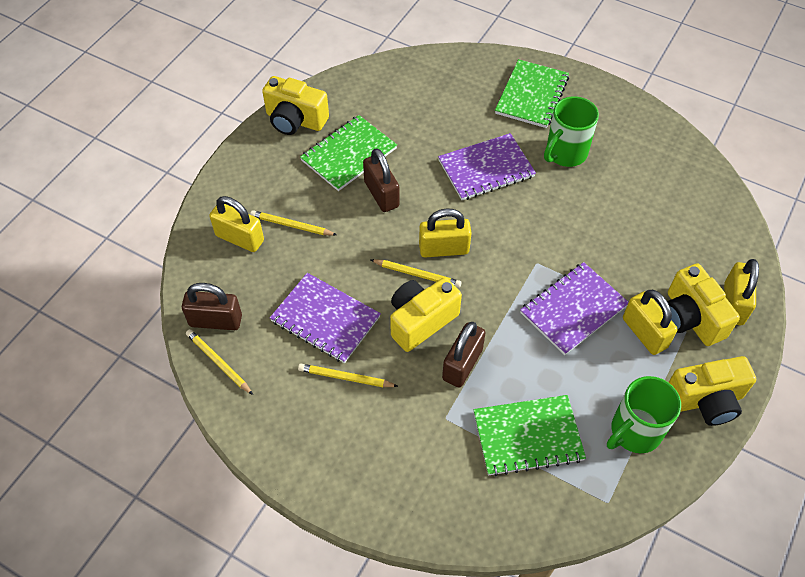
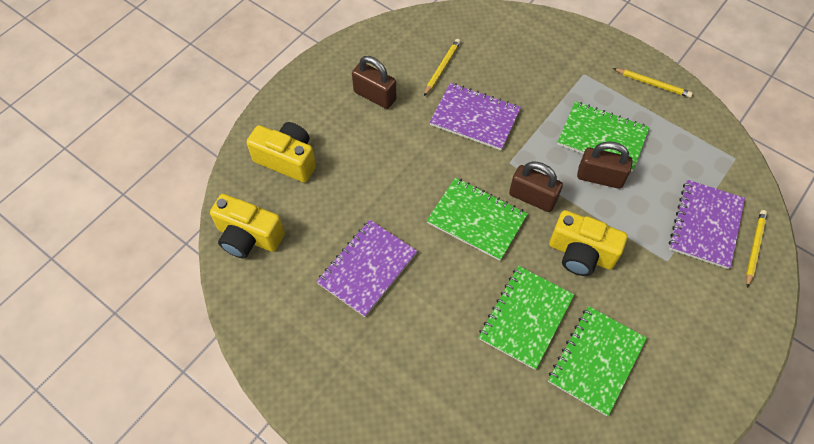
green mug: 2 -> 0
green notebook: 3 -> 4
yellow camera: 4 -> 3
yellow padlock: 4 -> 0
yellow pencil: 4 -> 3

